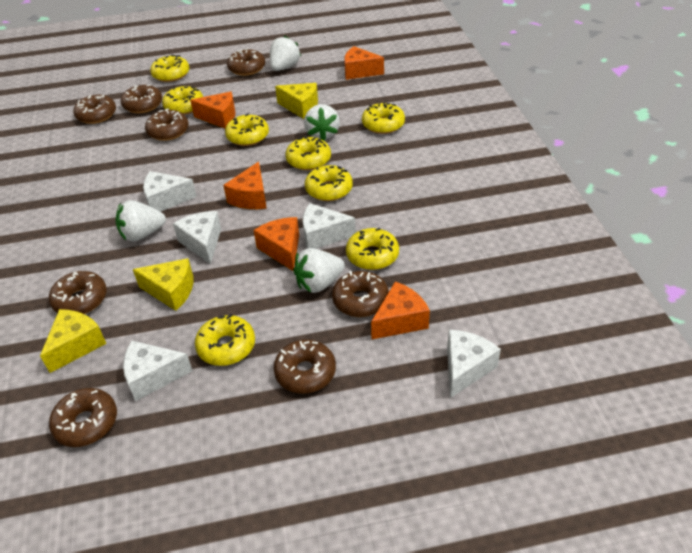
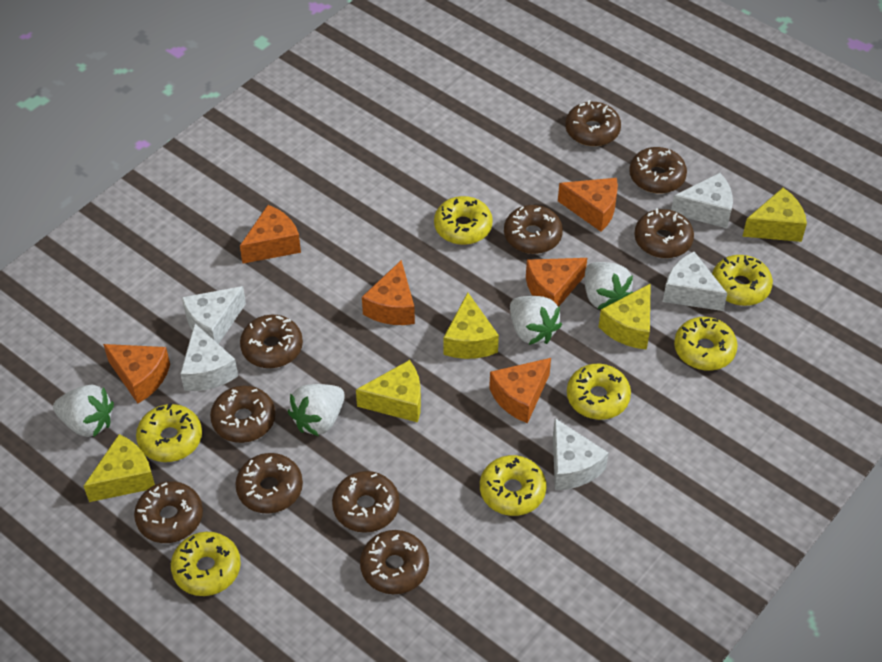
brown donut: 8 -> 10
orange cheese: 5 -> 6
yellow cheese: 3 -> 5
yellow donut: 8 -> 7

